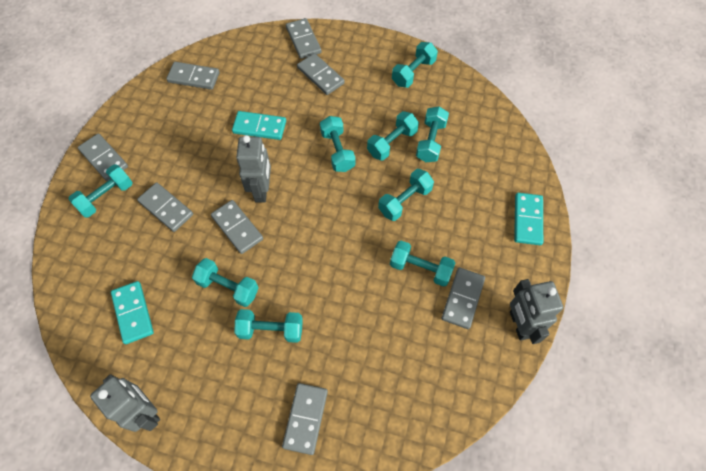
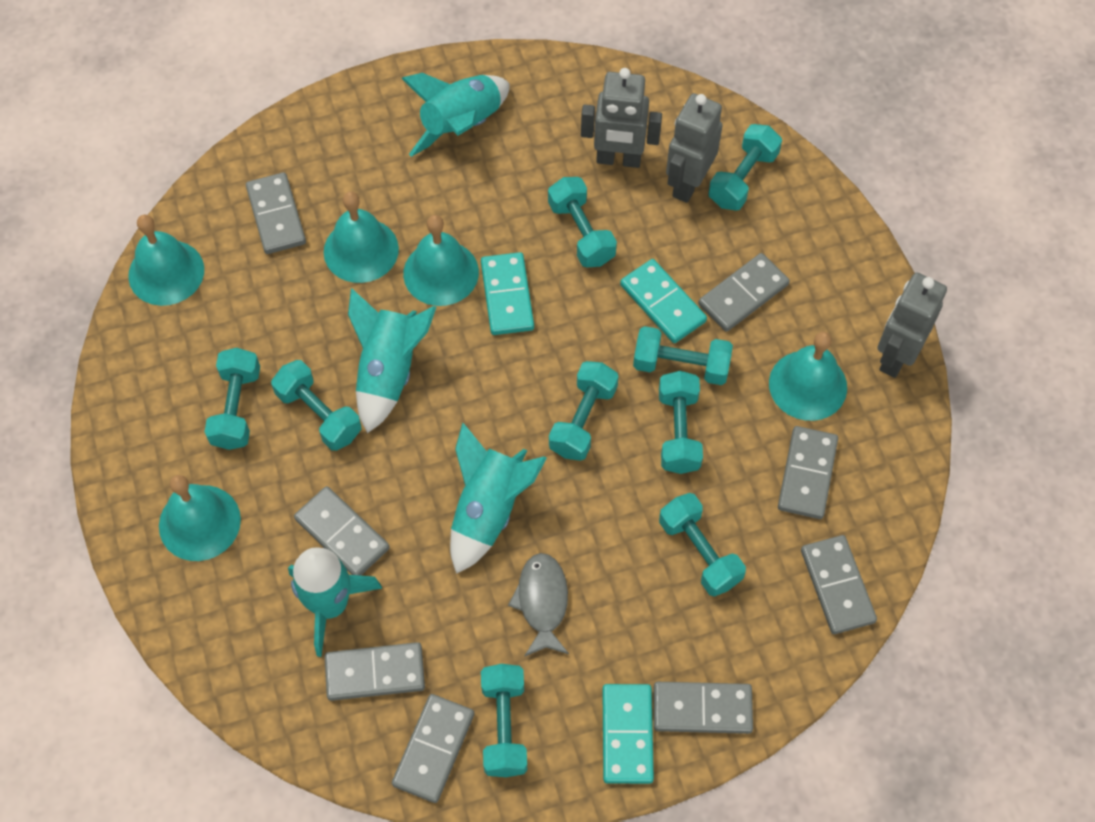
grey fish: 0 -> 1
turquoise bell: 0 -> 5
turquoise rocket: 0 -> 4

